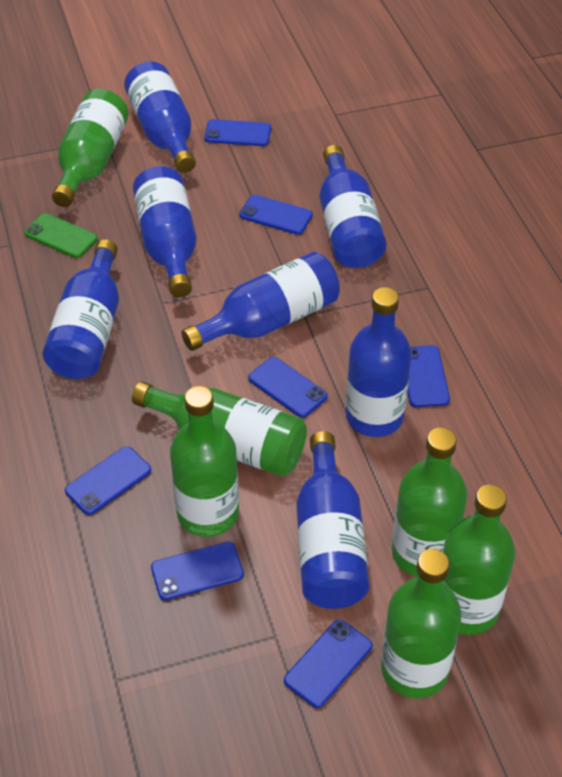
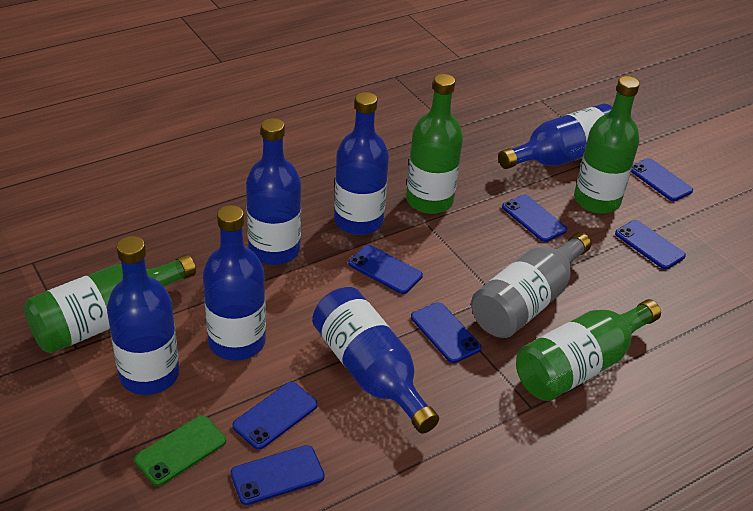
blue bottle: 7 -> 6
green bottle: 6 -> 4
grey bottle: 0 -> 1

